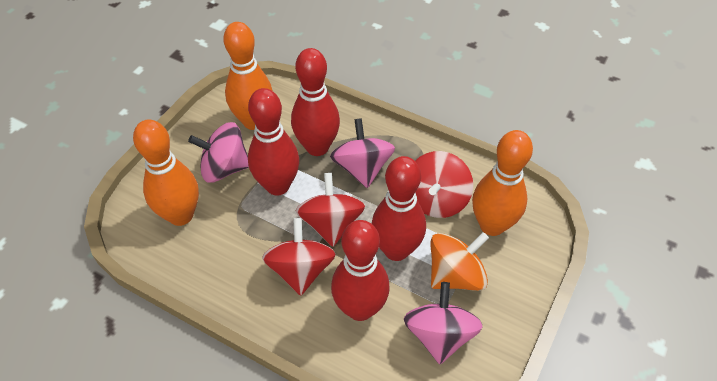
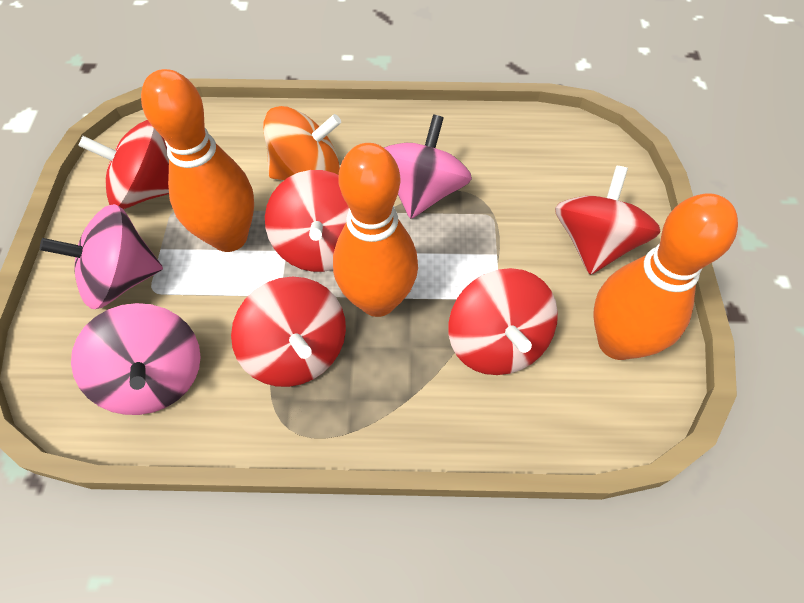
red bowling pin: 4 -> 0
red spinning top: 3 -> 5

